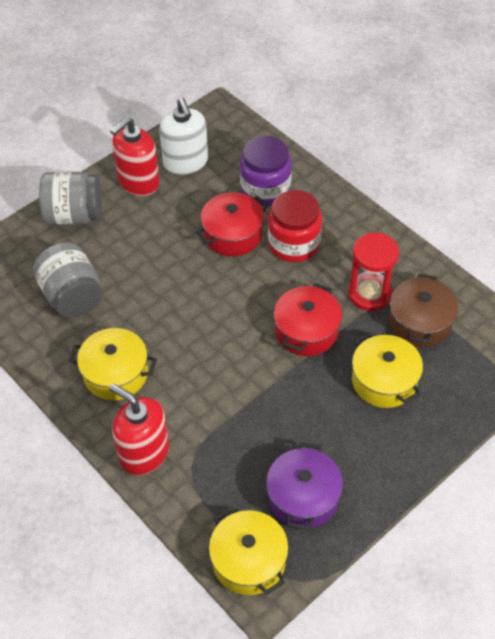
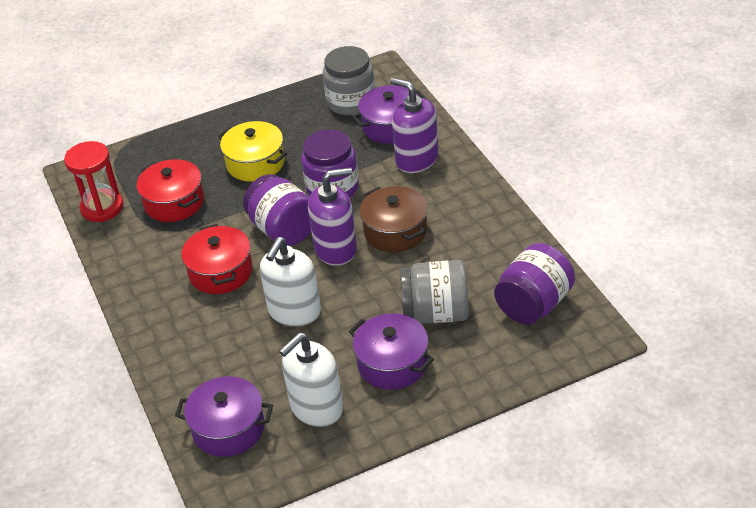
purple jar: 1 -> 3
purple pot: 1 -> 3
purple soap dispenser: 0 -> 2
red jar: 1 -> 0
red soap dispenser: 2 -> 0
white soap dispenser: 1 -> 2
yellow pot: 3 -> 1

